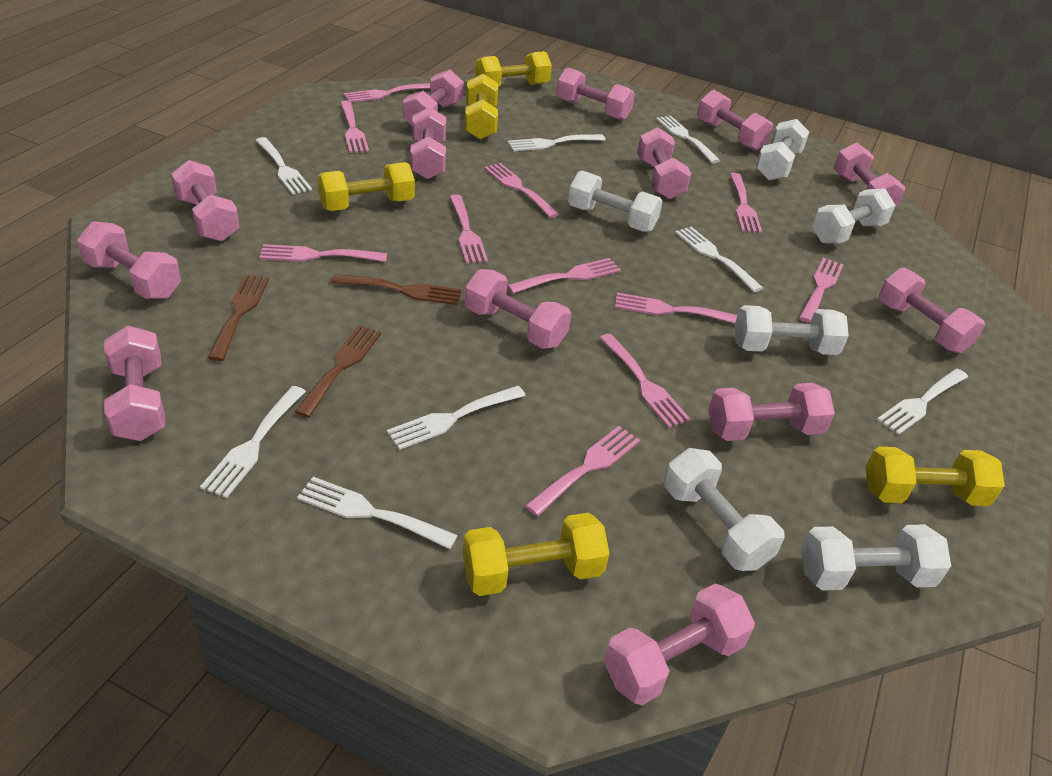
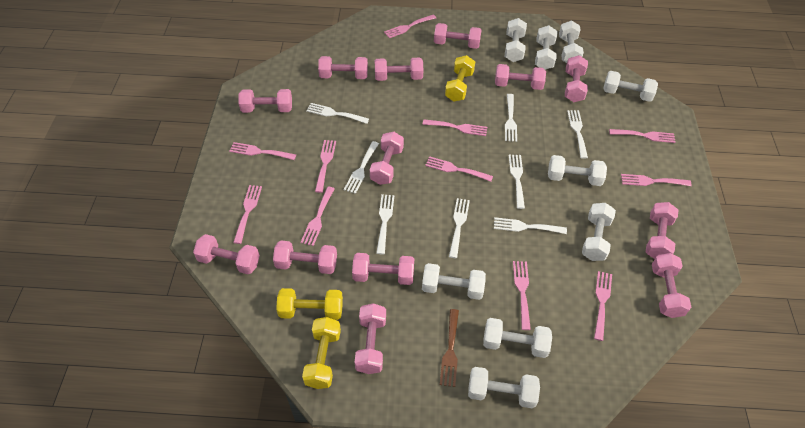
brown fork: 3 -> 1
white dumbbell: 6 -> 9
yellow dumbbell: 5 -> 3

